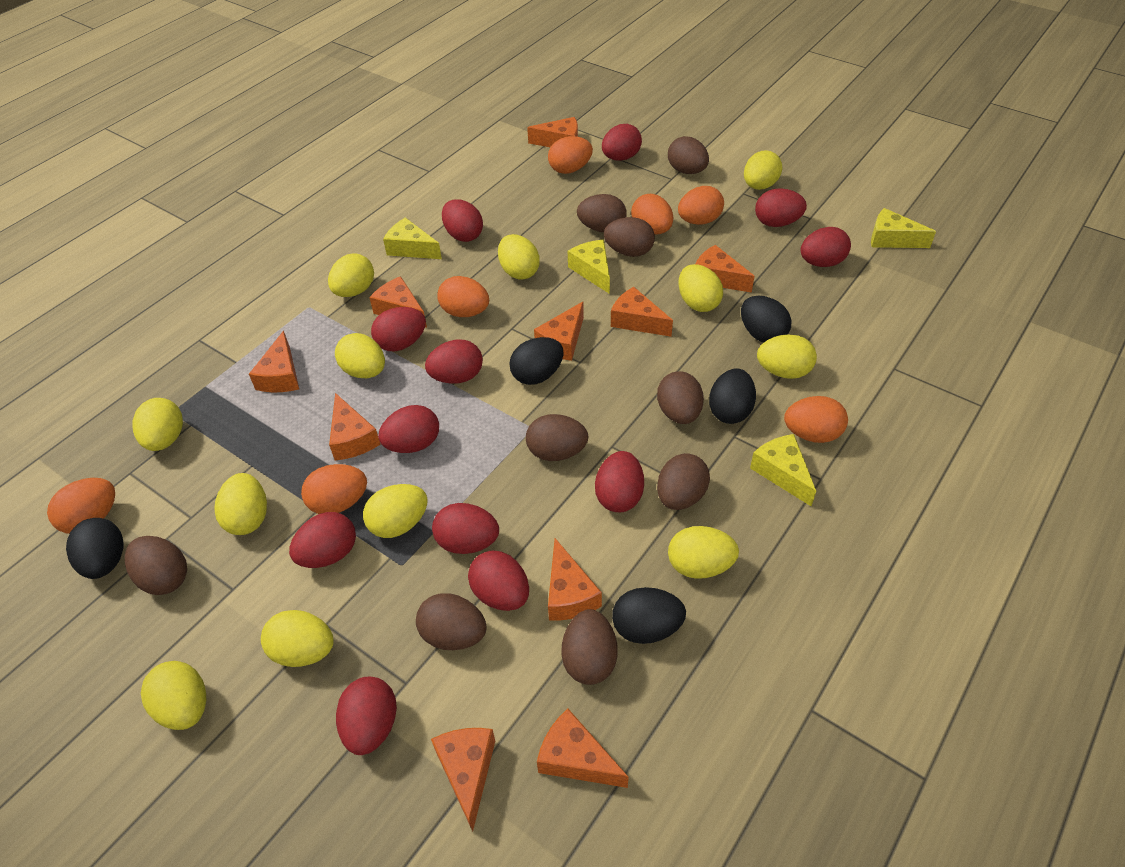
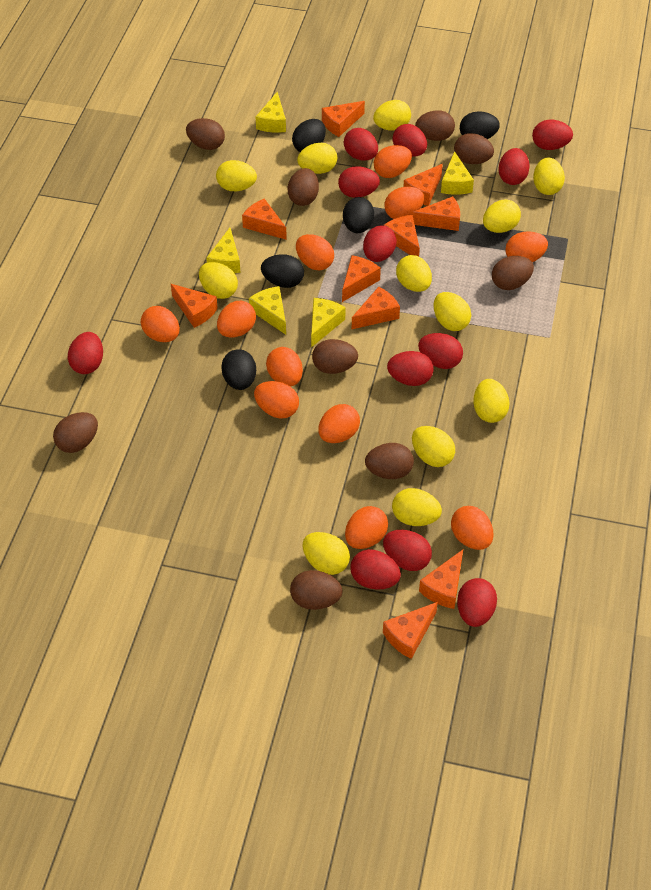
orange egg: 7 -> 11
yellow cheese: 4 -> 5

